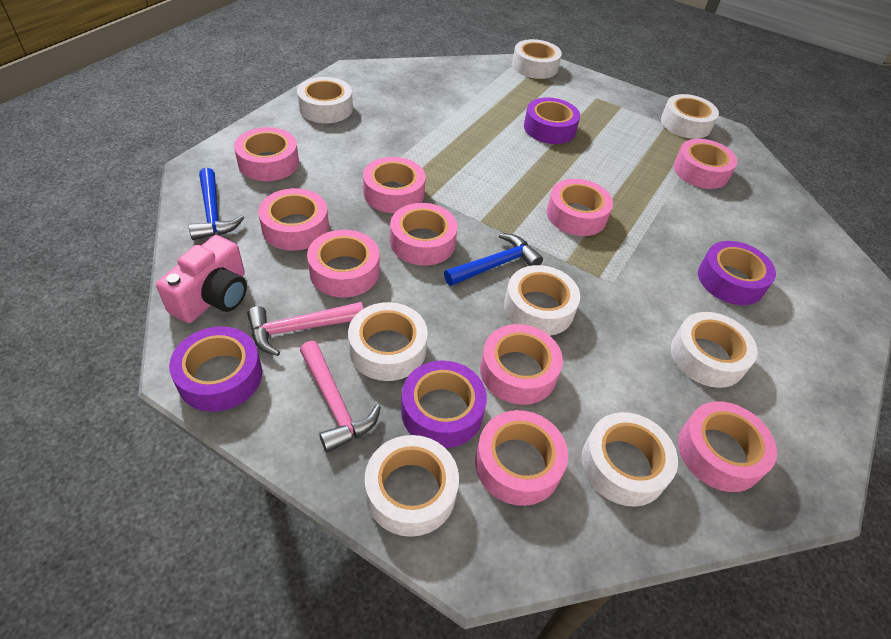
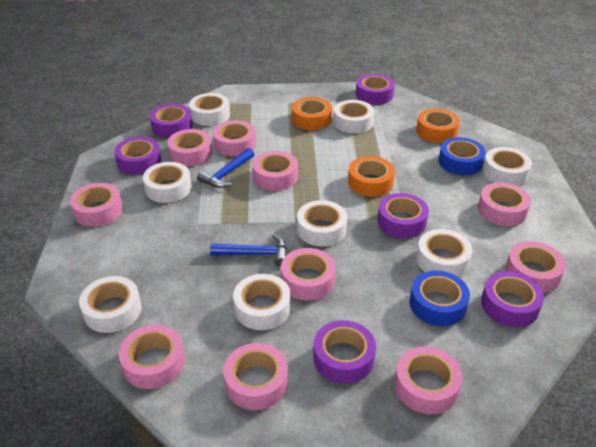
blue tape: 0 -> 2
orange tape: 0 -> 3
pink camera: 1 -> 0
pink hammer: 2 -> 0
purple tape: 4 -> 6

